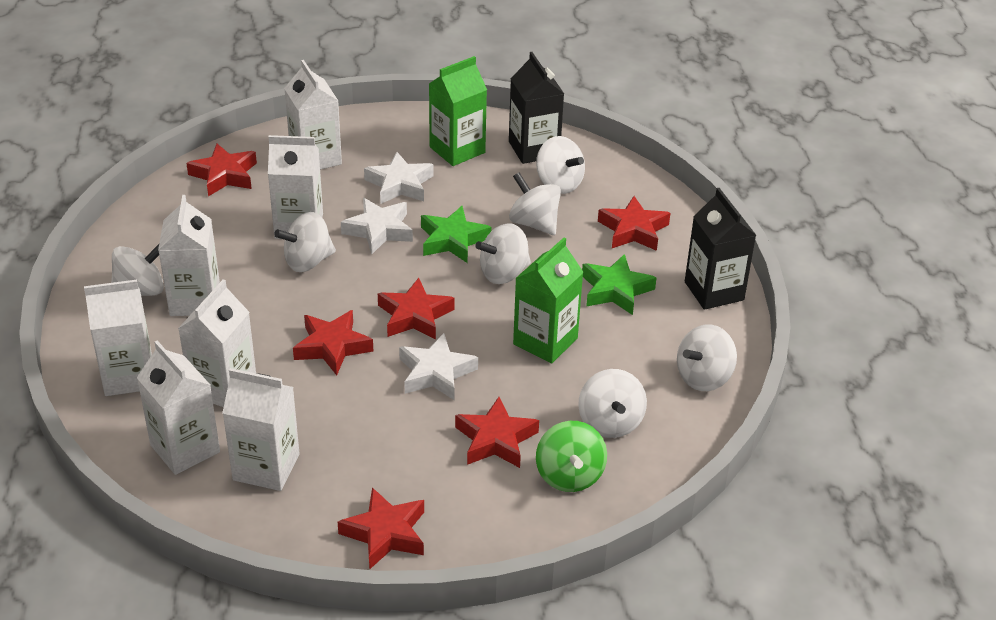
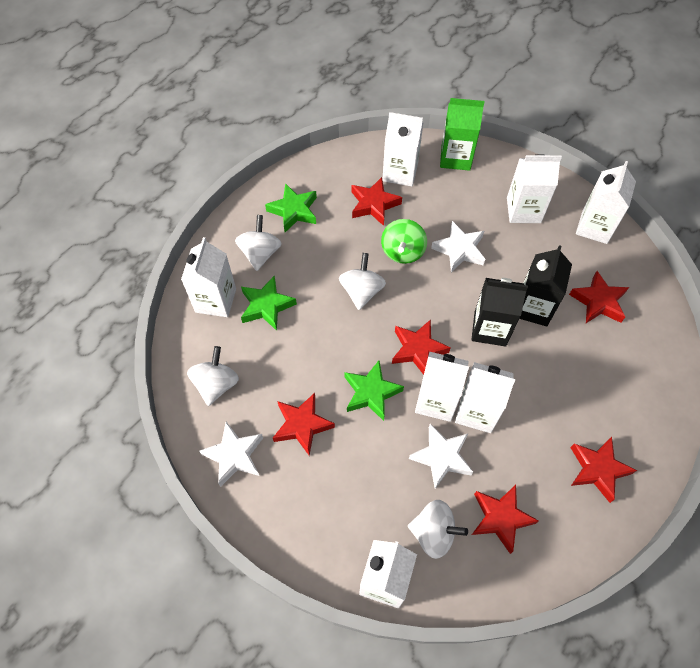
green carton: 2 -> 1
green star: 2 -> 3
white spinning top: 7 -> 4

